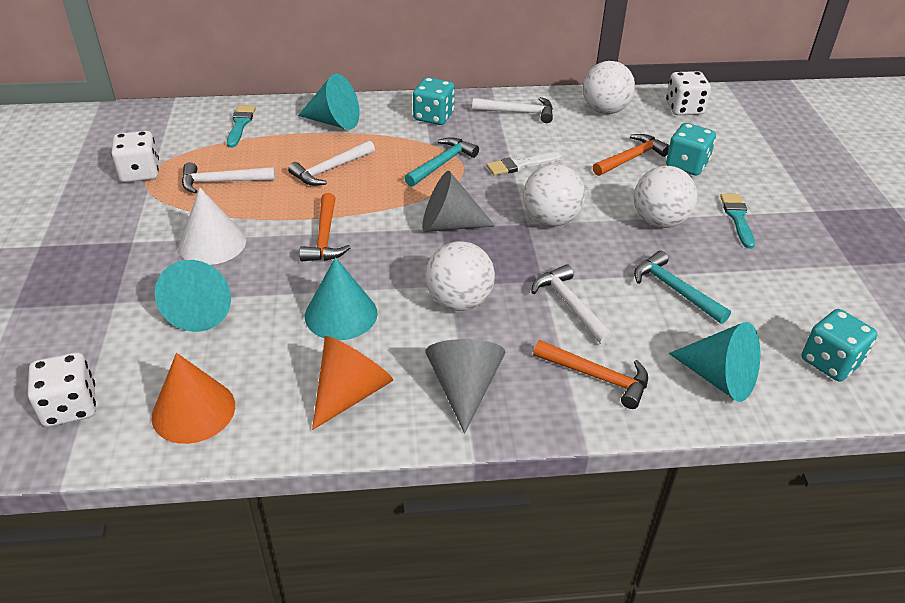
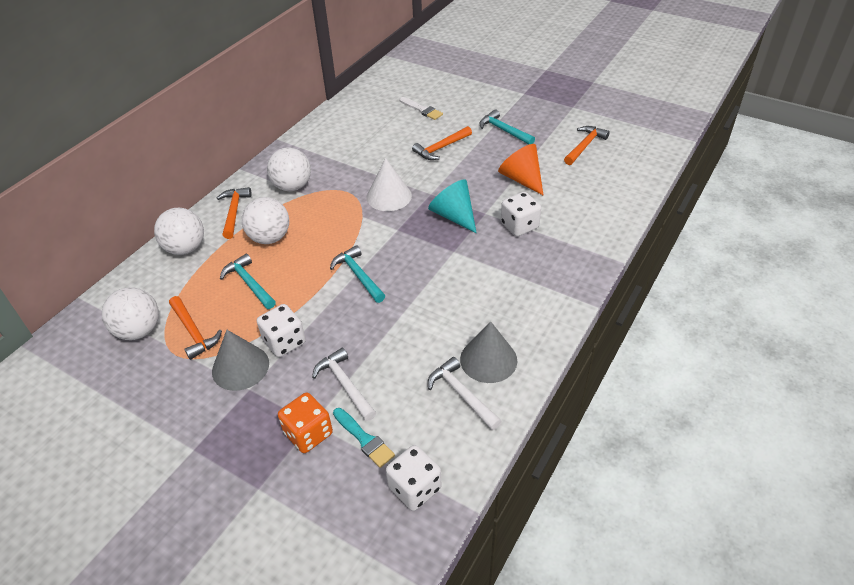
orange cone: 2 -> 1
orange dice: 0 -> 1
orange hammer: 3 -> 4
turquoise brush: 2 -> 1
turquoise cone: 4 -> 1
turquoise dice: 3 -> 0
turquoise hammer: 2 -> 3
white hammer: 4 -> 2

